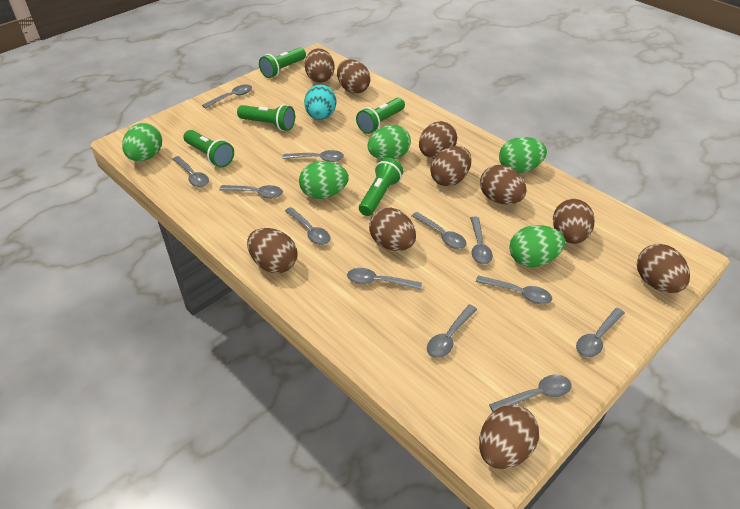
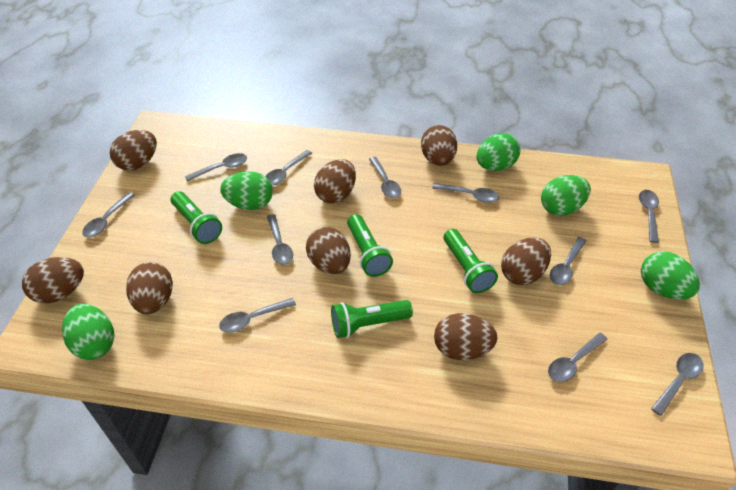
brown egg: 10 -> 8
green flashlight: 5 -> 4
grey spoon: 12 -> 11
turquoise egg: 1 -> 0

